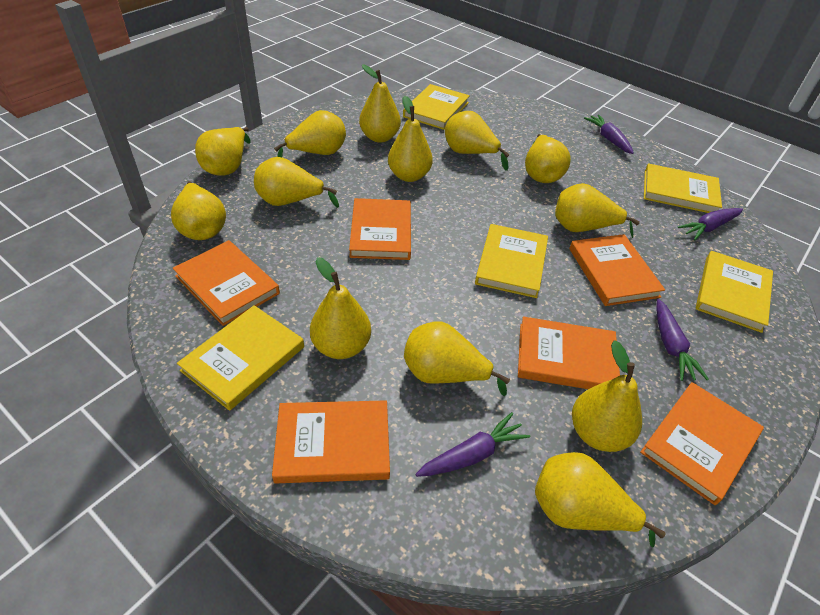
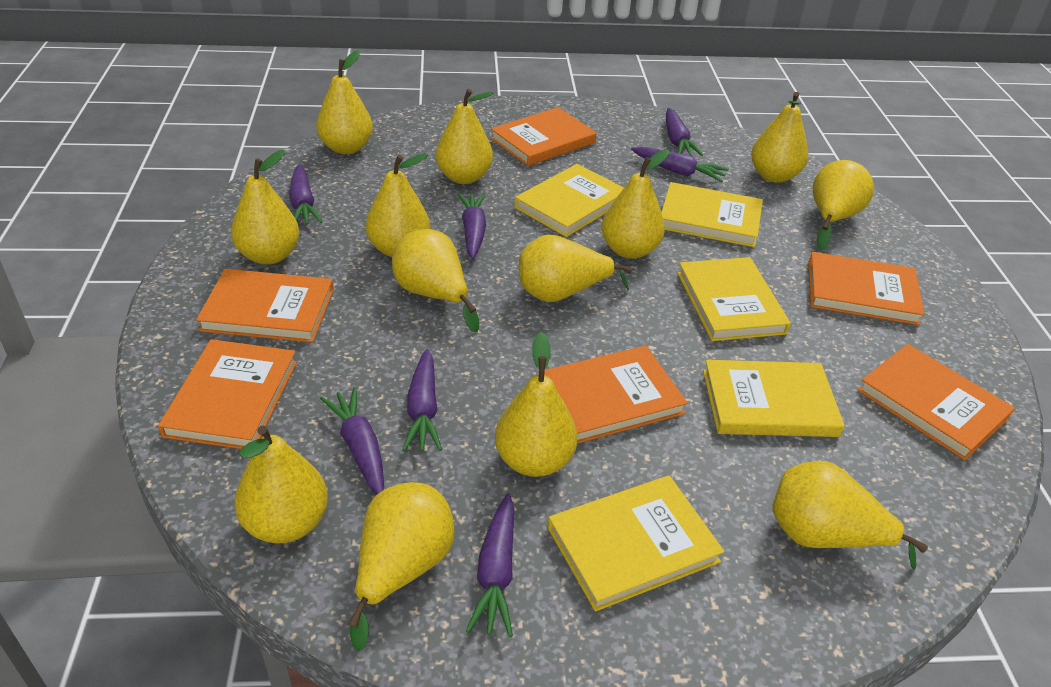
purple carrot: 4 -> 7

